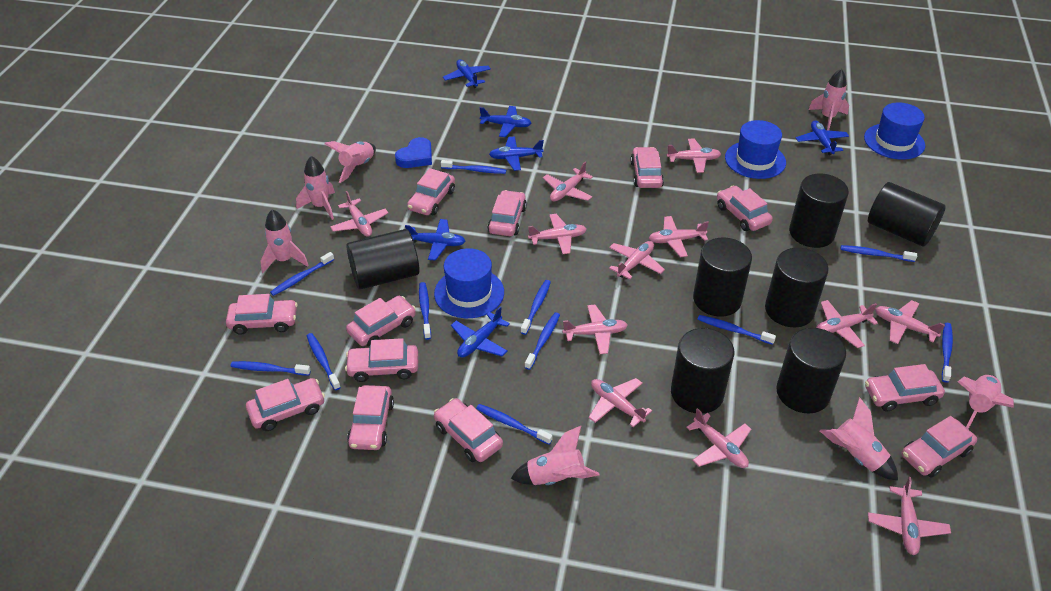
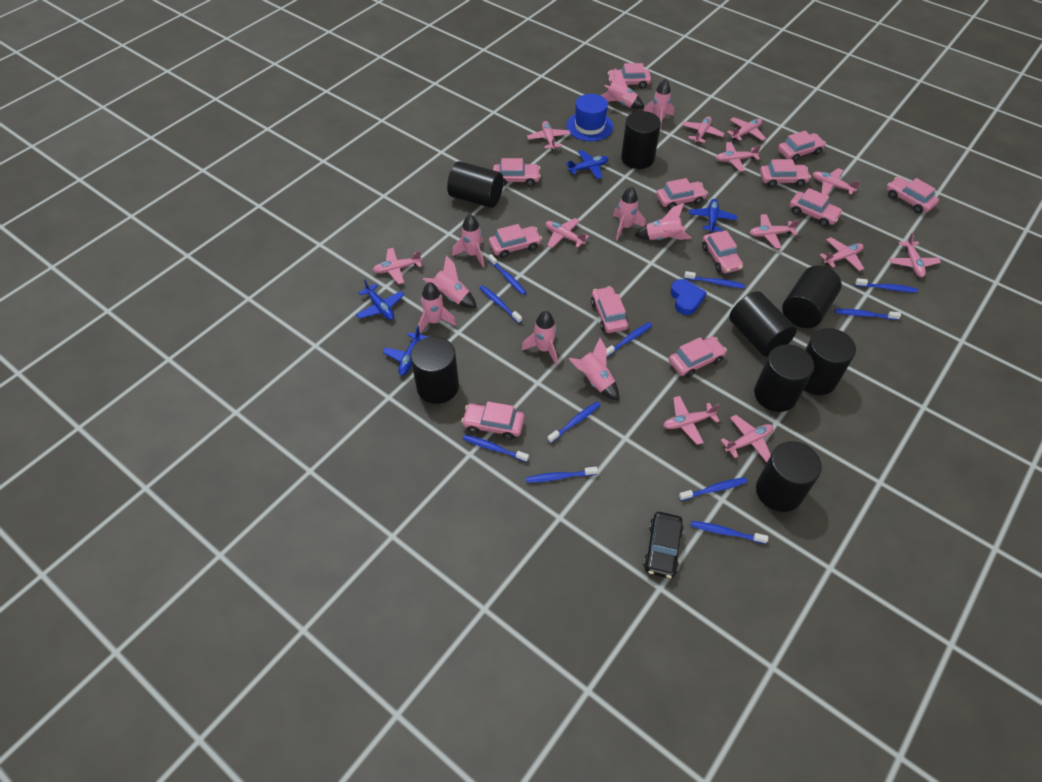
black car: 0 -> 1
black cylinder: 7 -> 8
blue hat: 3 -> 1
blue plane: 6 -> 4
pink rocket: 7 -> 9

